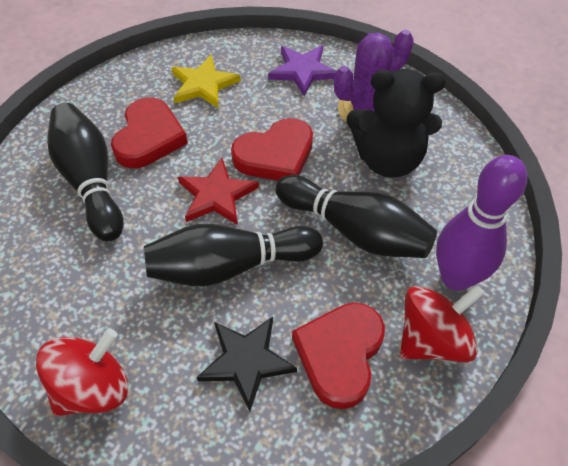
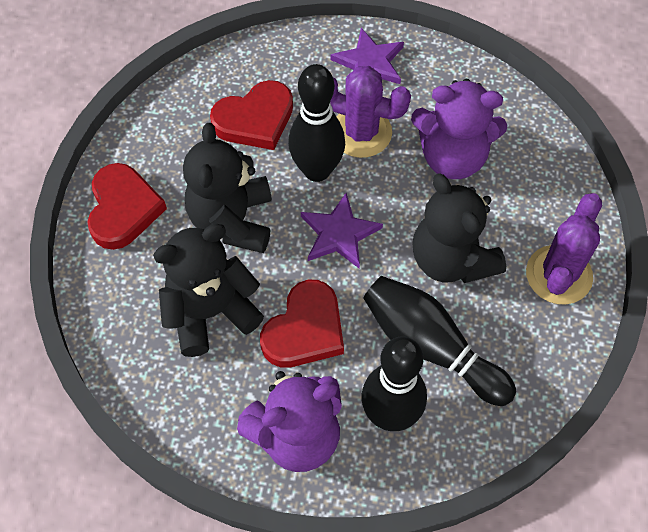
black star: 1 -> 0
black teddy bear: 1 -> 3
purple bowling pin: 1 -> 0
purple cactus: 1 -> 2
purple star: 1 -> 2
purple teddy bear: 0 -> 2
red spinning top: 2 -> 0
red star: 1 -> 0
yellow star: 1 -> 0

